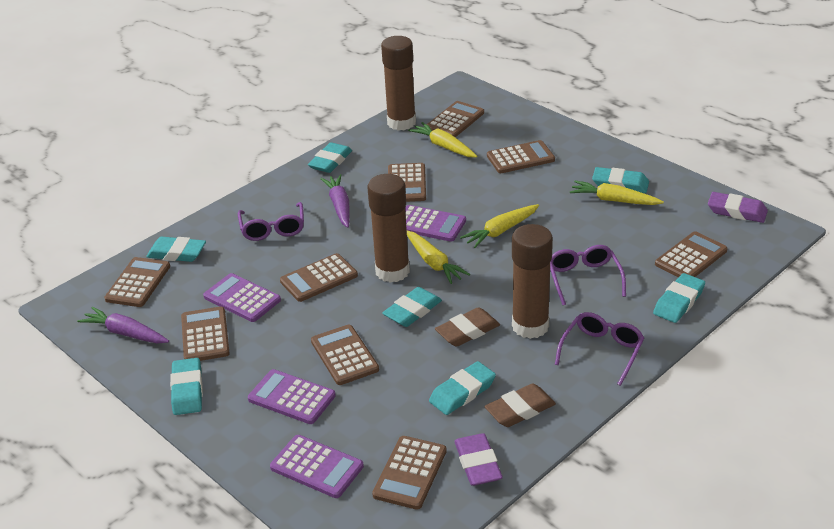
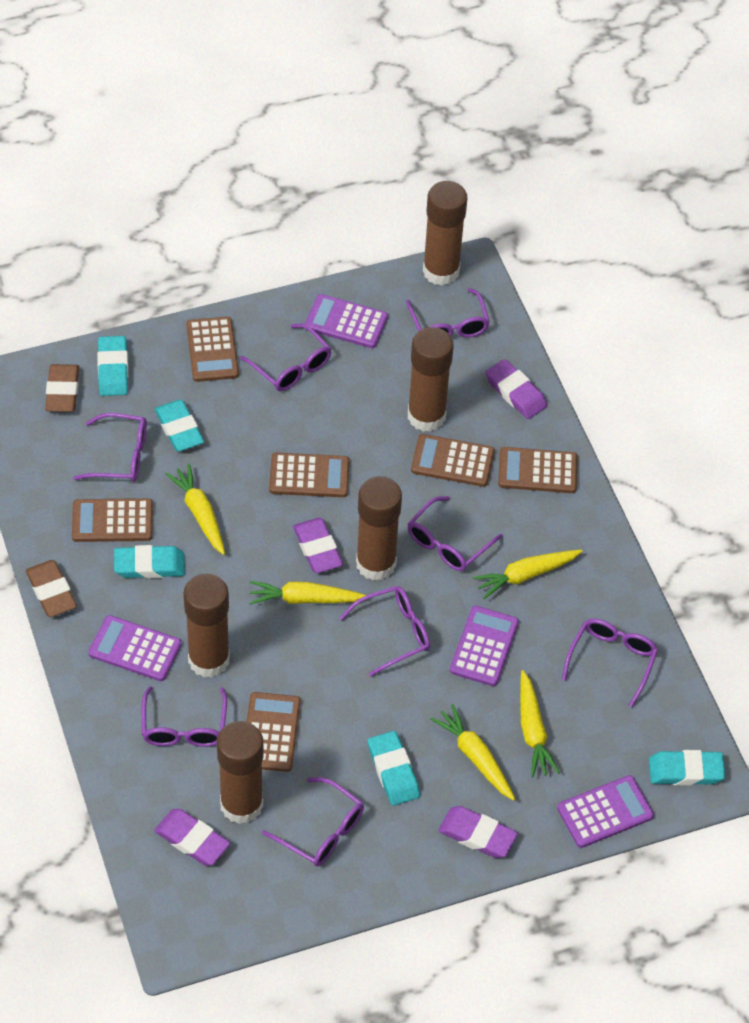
brown calculator: 9 -> 6
brown glue stick: 3 -> 5
purple carrot: 2 -> 0
purple eraser: 2 -> 4
purple glasses: 3 -> 8
turquoise eraser: 7 -> 5
yellow carrot: 4 -> 5

